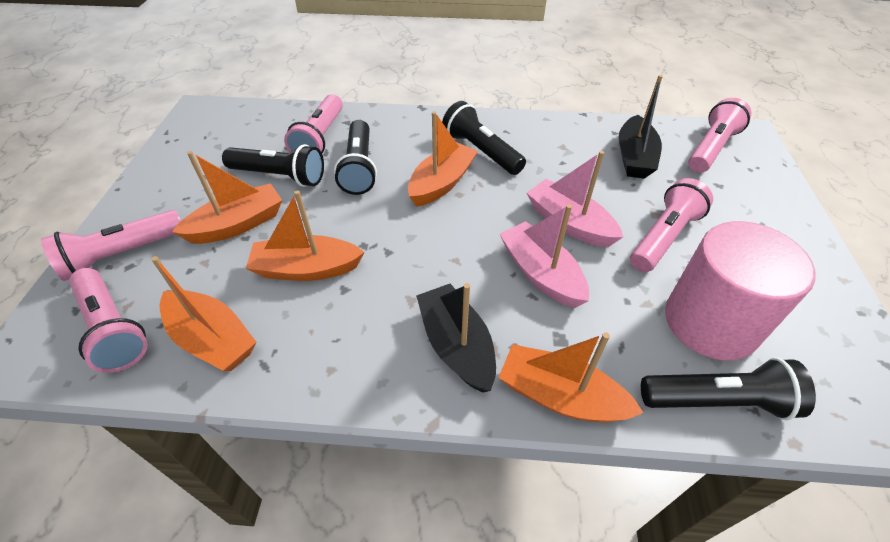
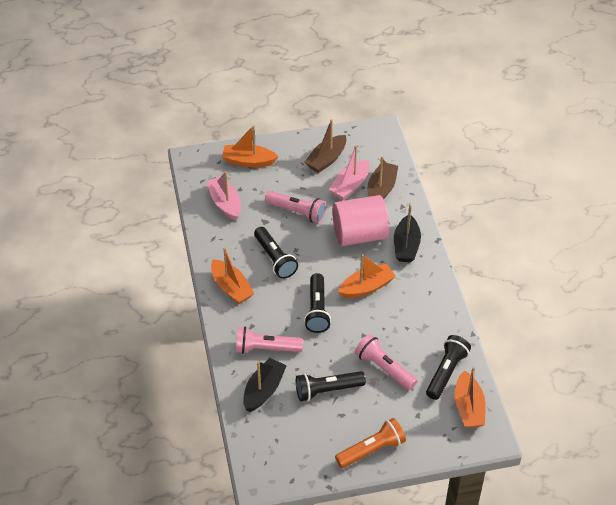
brown boat: 0 -> 2
orange boat: 5 -> 4
orange flashlight: 0 -> 1
pink flashlight: 5 -> 3

